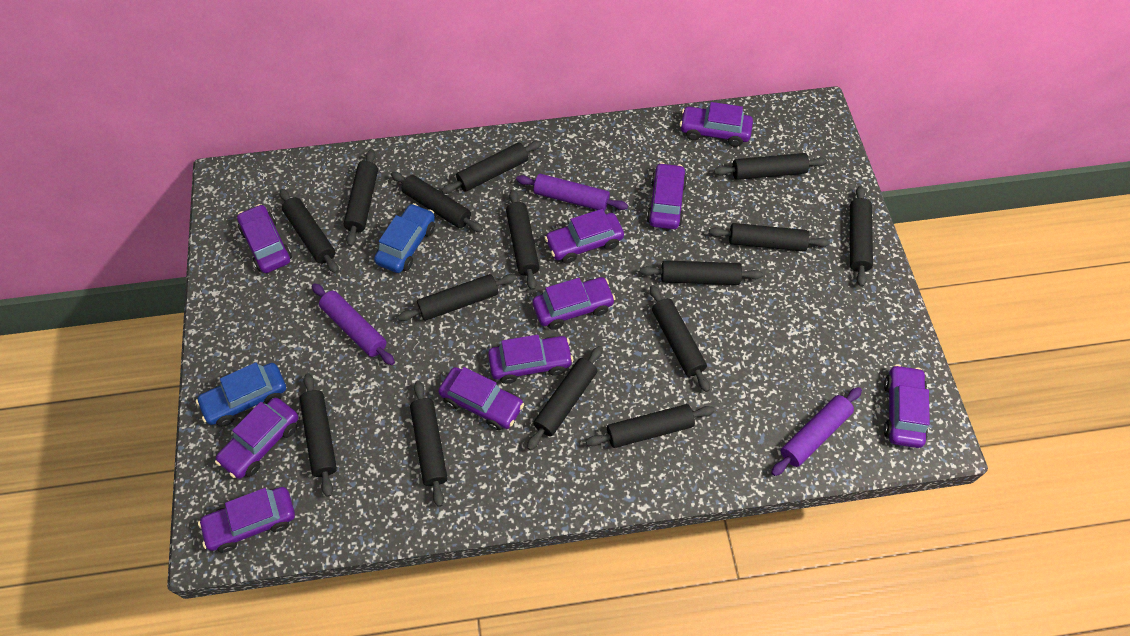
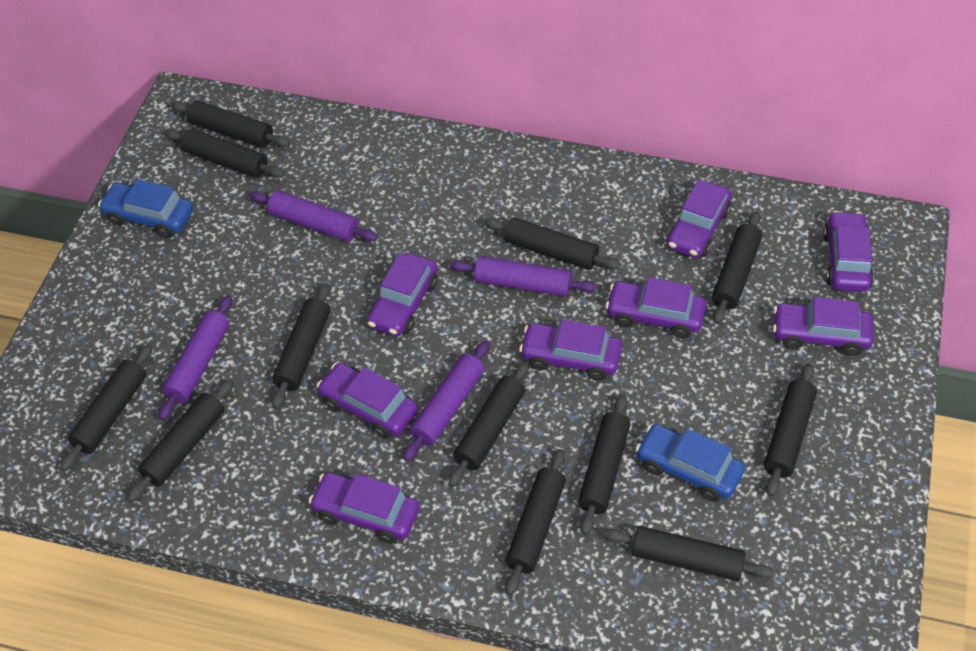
black rolling pin: 15 -> 12
purple car: 10 -> 8
purple rolling pin: 3 -> 4

